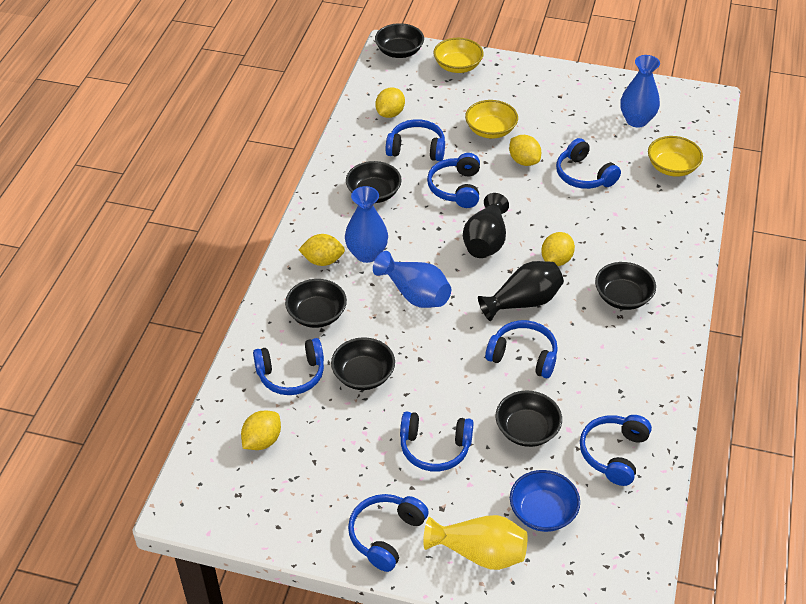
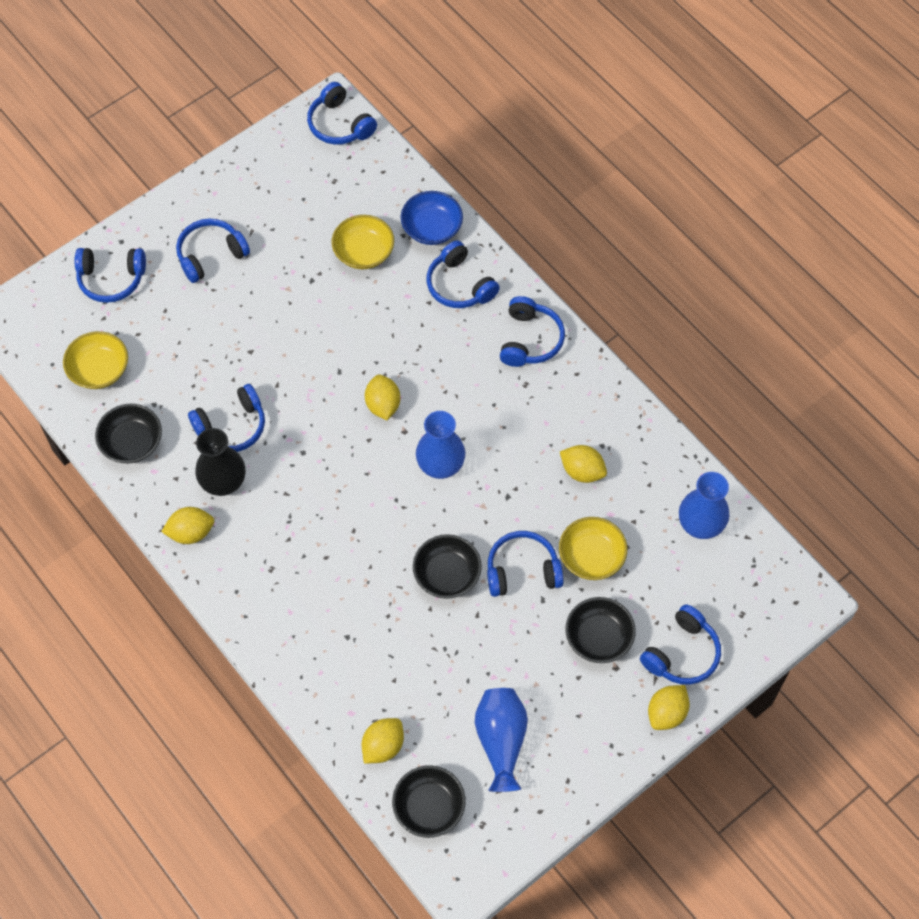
black bowl: 6 -> 4
black vase: 2 -> 1
yellow vase: 1 -> 0

